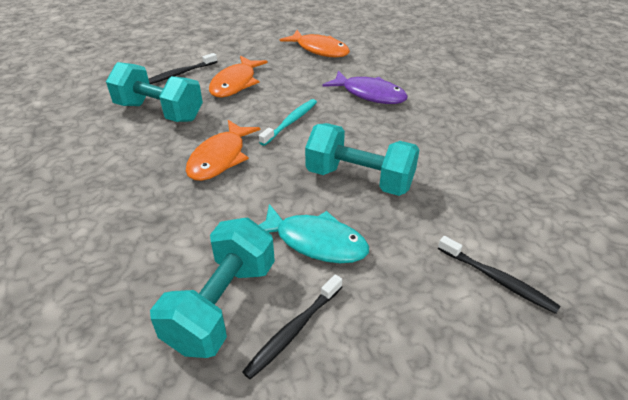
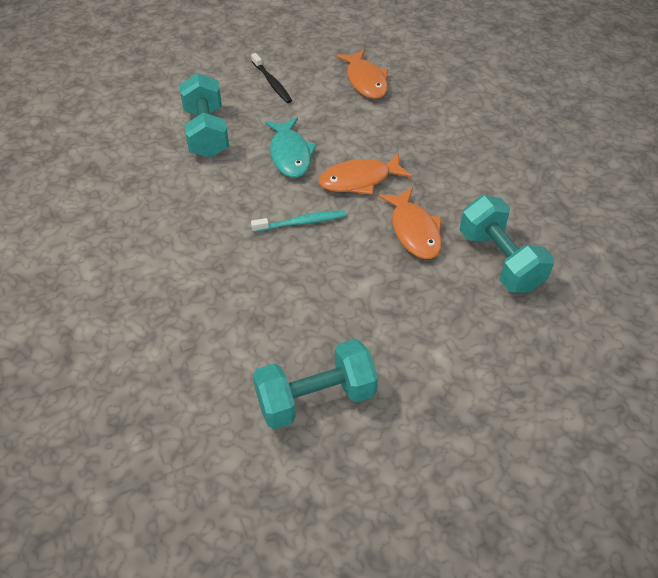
black toothbrush: 3 -> 1
purple fish: 1 -> 0

